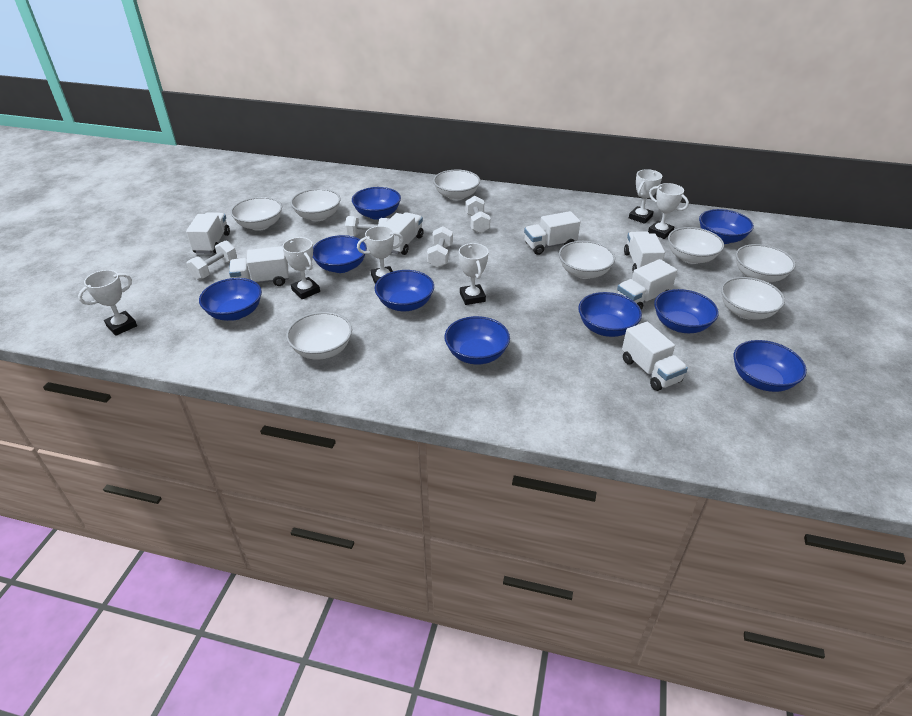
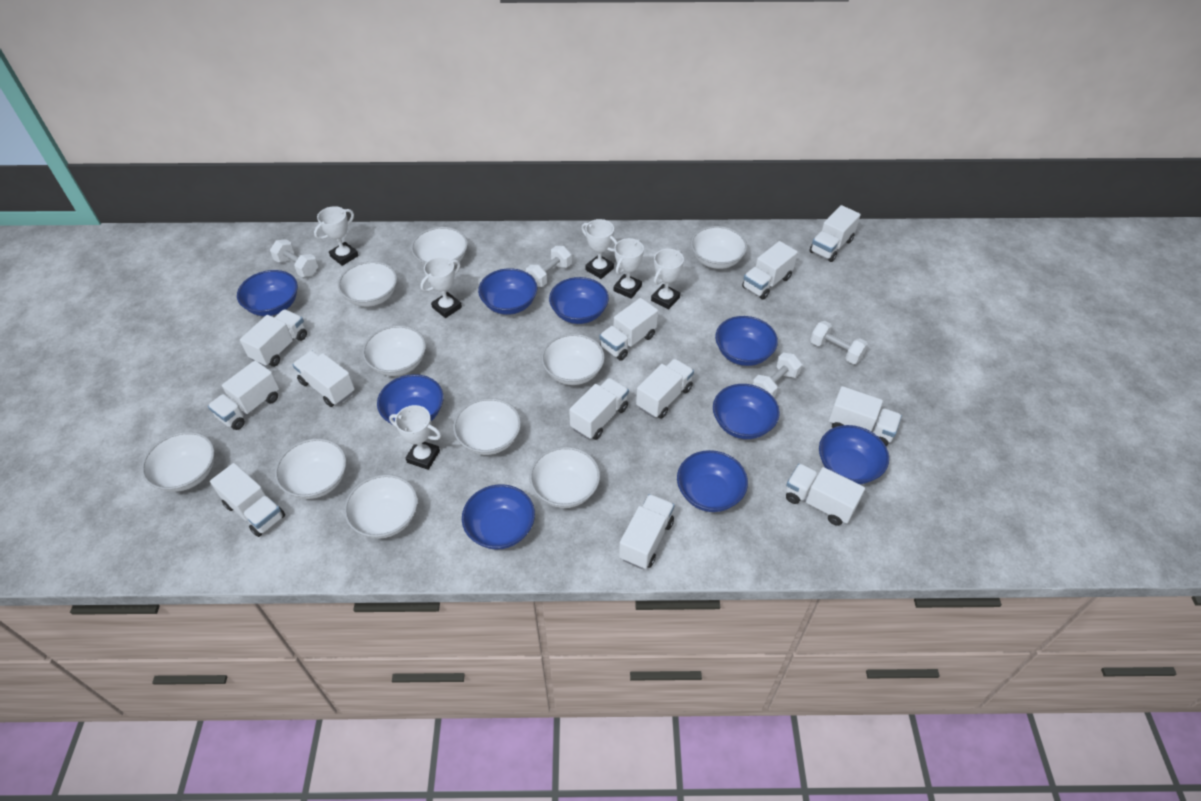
white bowl: 8 -> 10
white truck: 7 -> 12

